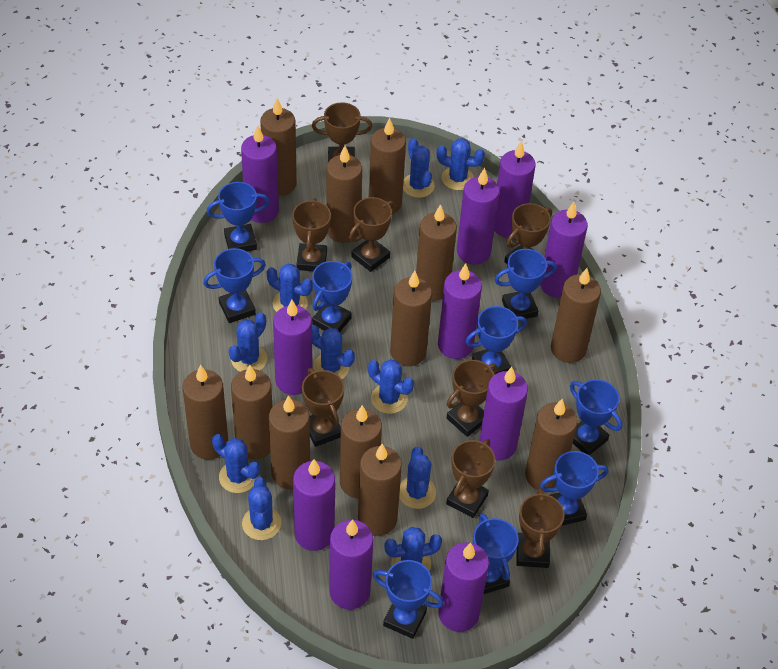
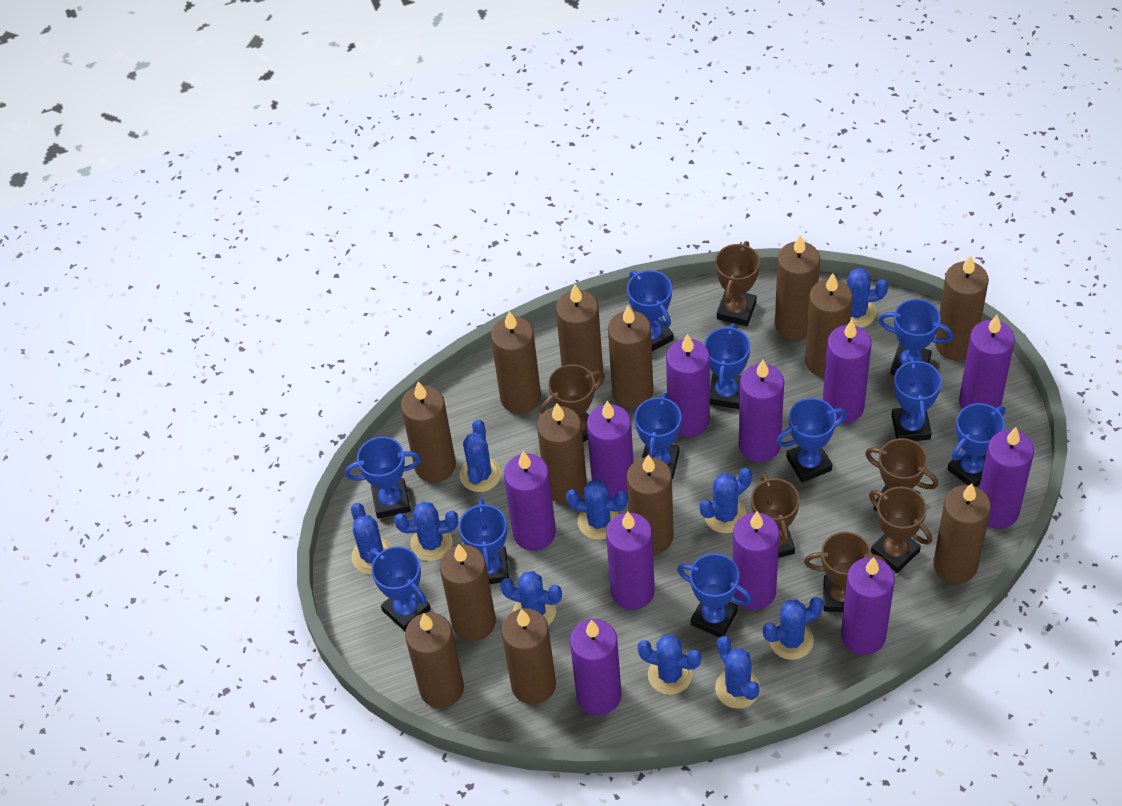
blue trophy: 9 -> 11
brown candle: 12 -> 13
brown trophy: 8 -> 6
purple candle: 10 -> 11

